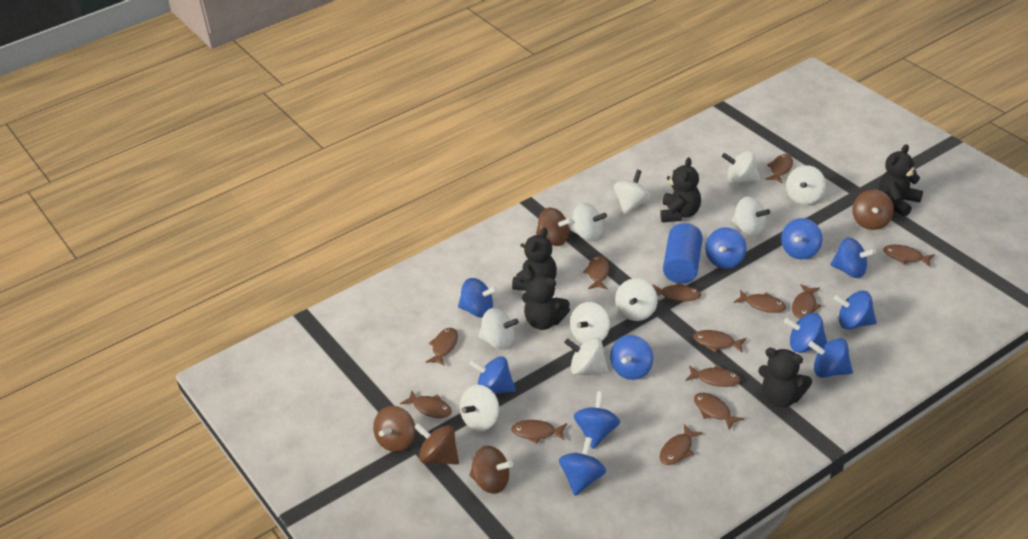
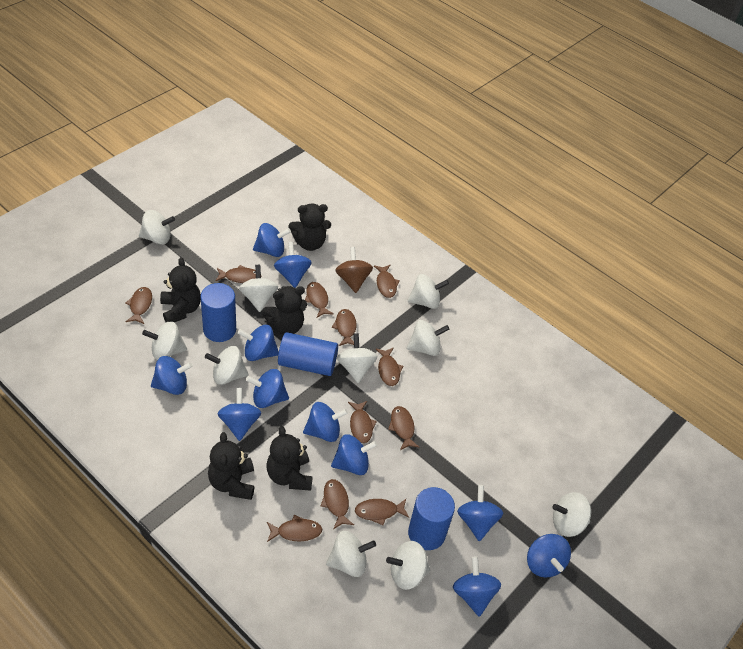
blue cylinder: 1 -> 3
brown fish: 13 -> 11
brown spinning top: 5 -> 1

